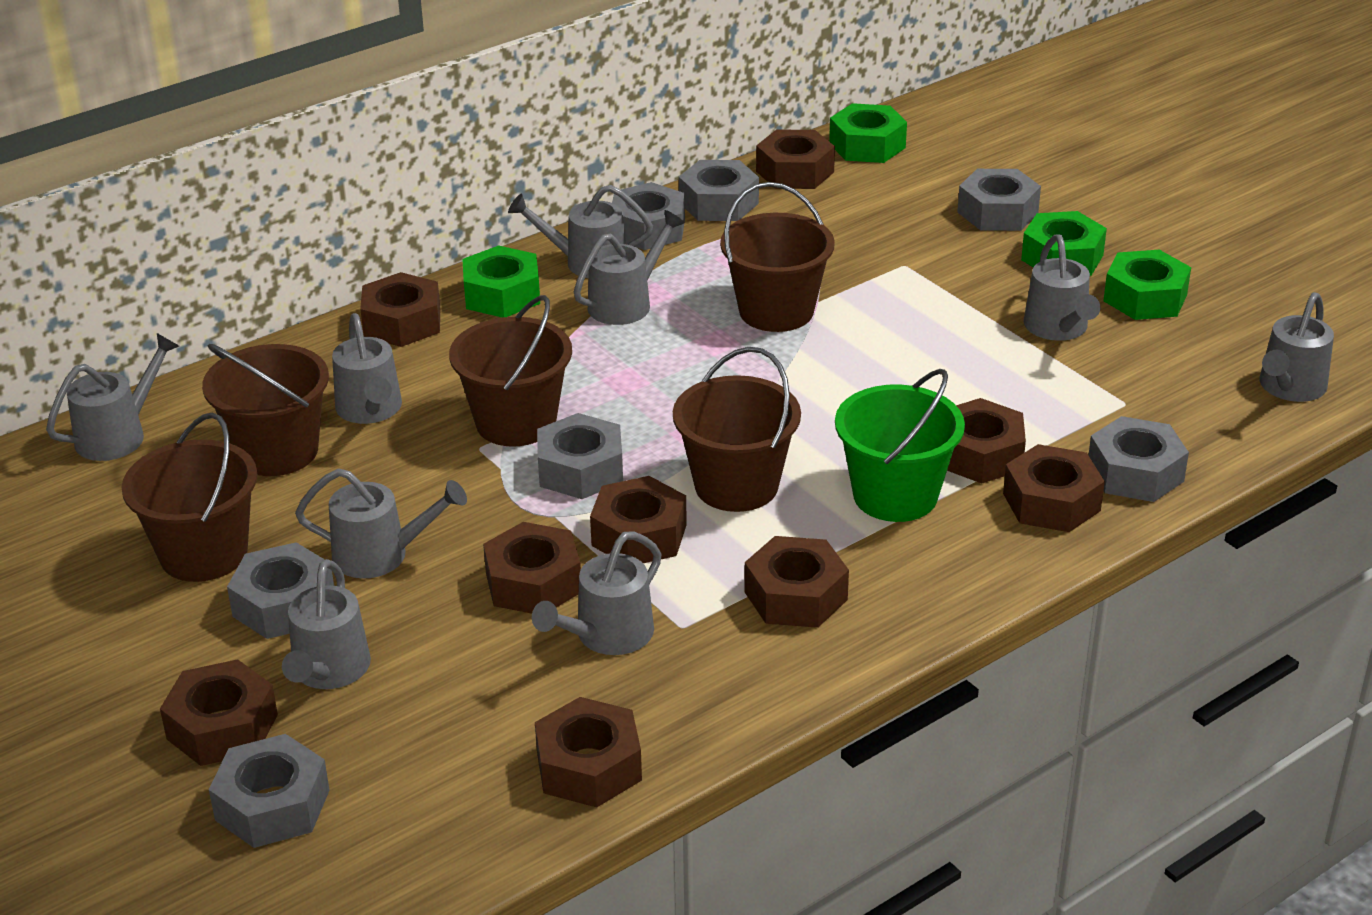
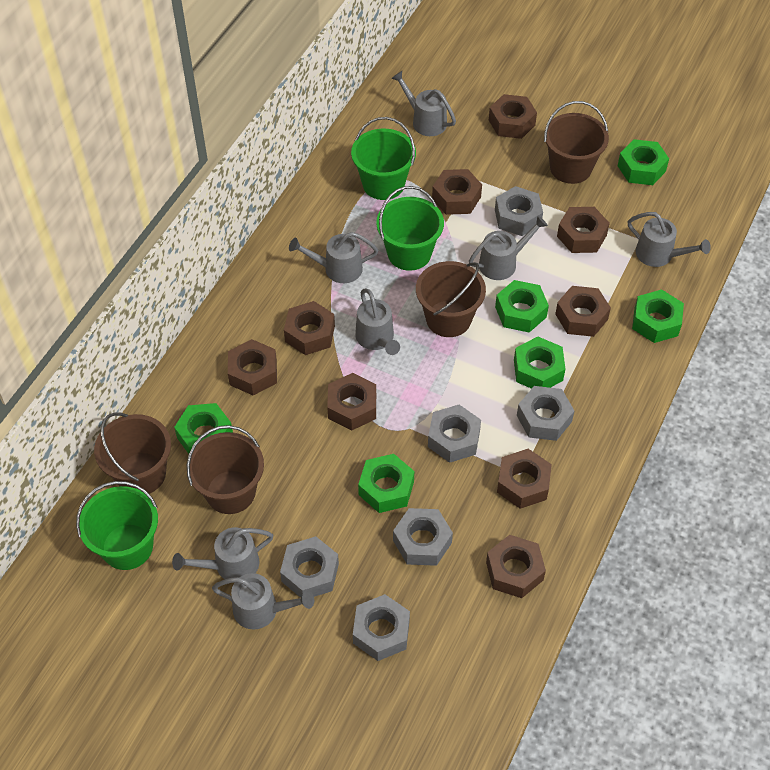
brown bucket: 5 -> 4
green bucket: 1 -> 3
green nut: 4 -> 6
grey nut: 7 -> 6
grey watering can: 9 -> 7

